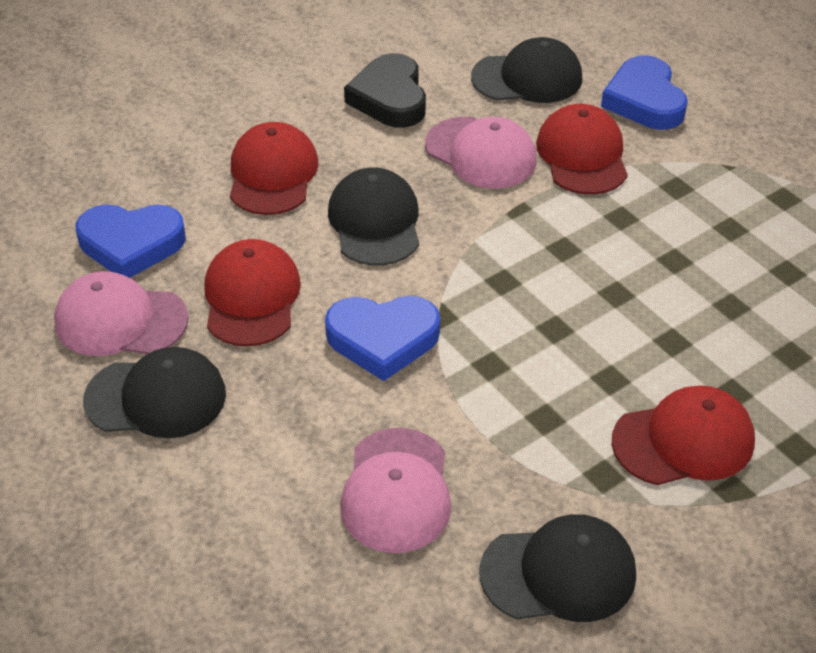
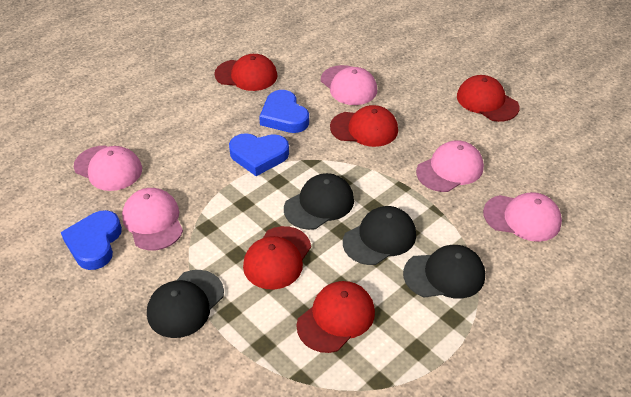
black heart: 1 -> 0
pink cap: 3 -> 5
red cap: 4 -> 5

